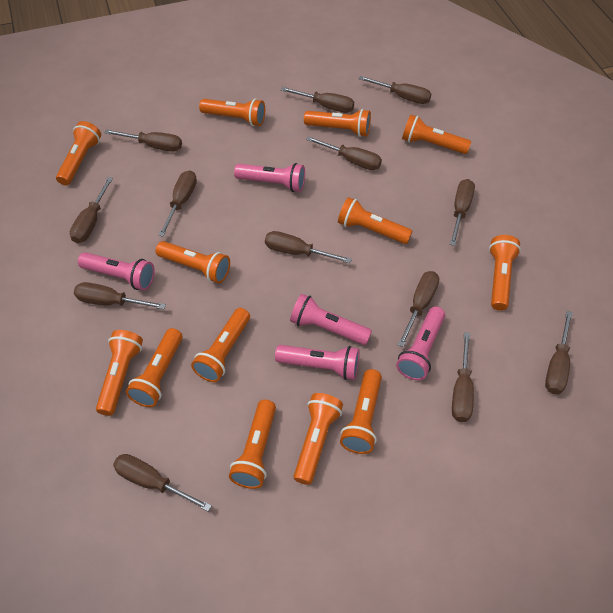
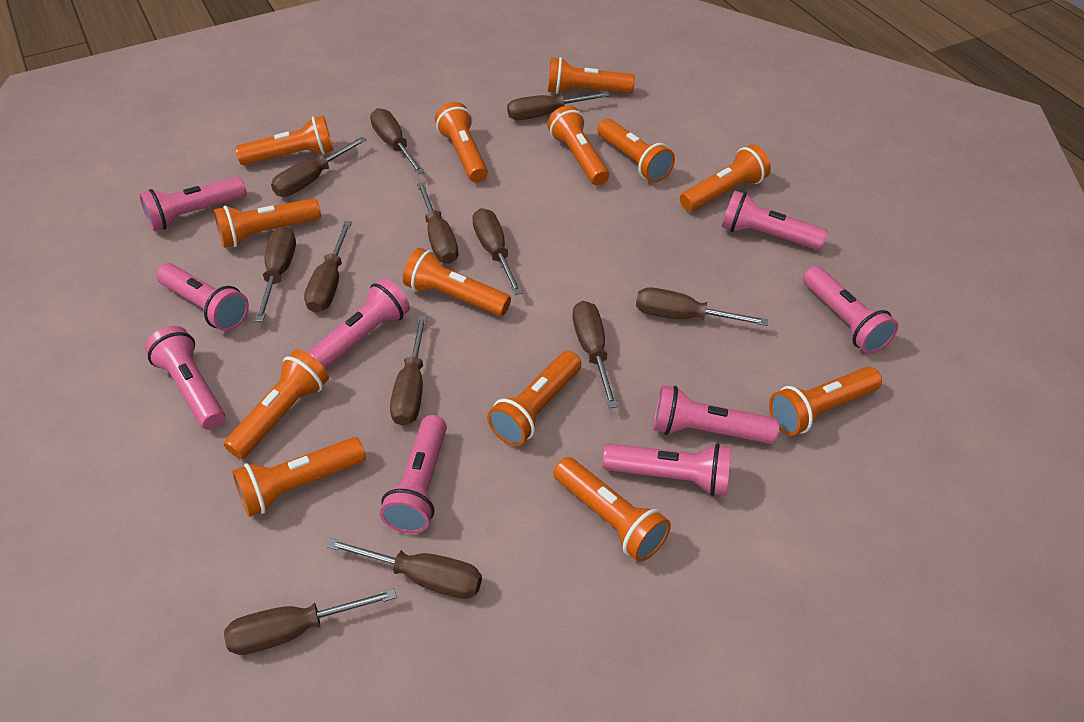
brown screwdriver: 13 -> 12
pink flashlight: 5 -> 9

